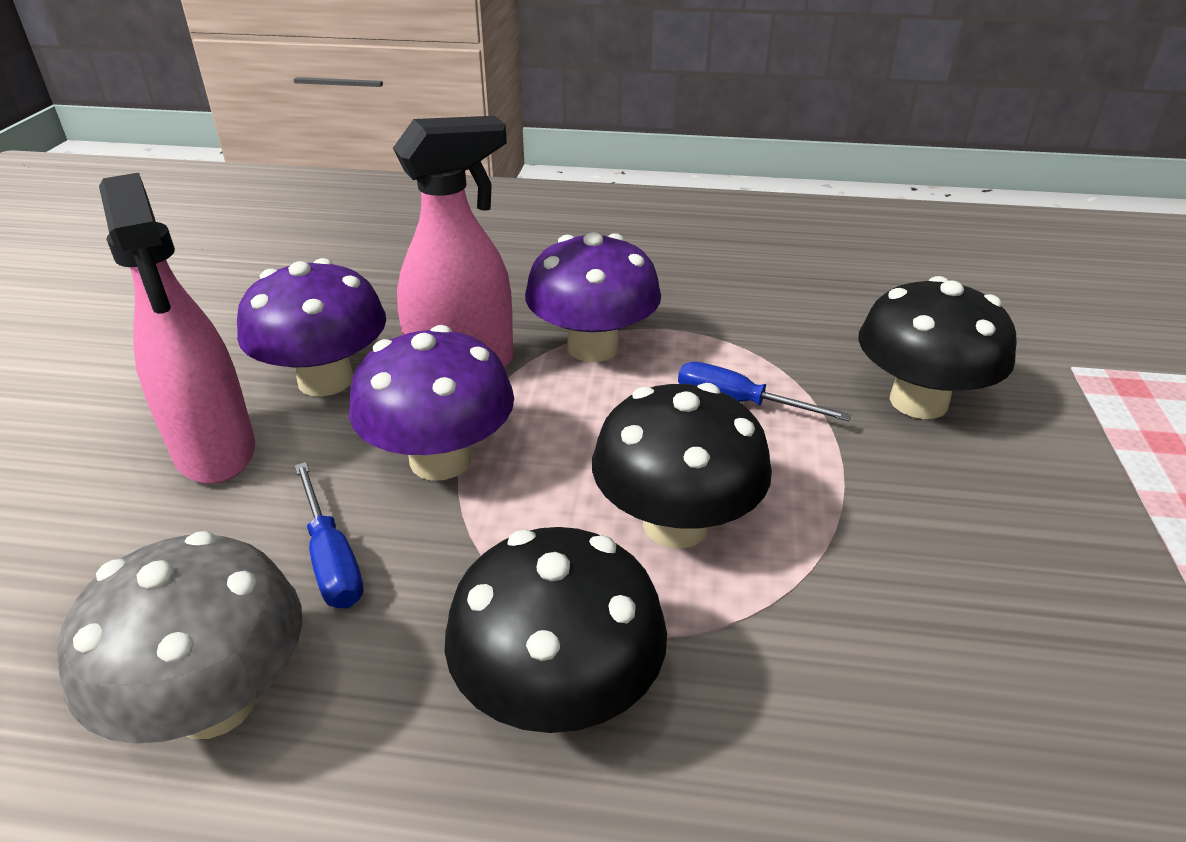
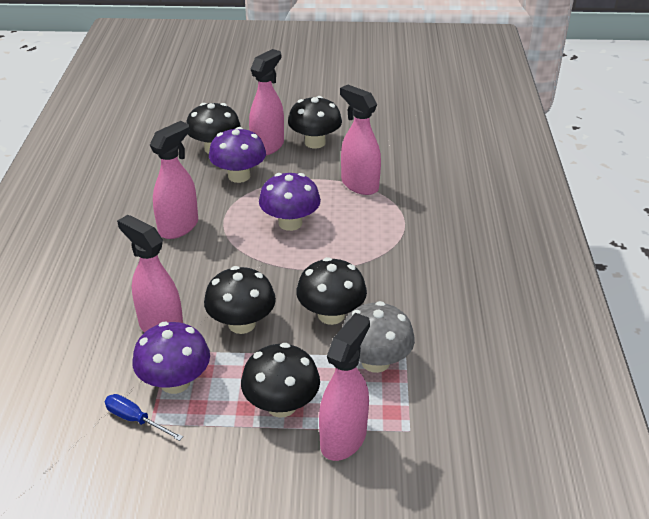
black mushroom: 3 -> 5
blue screwdriver: 2 -> 1
pink spray bottle: 2 -> 5

